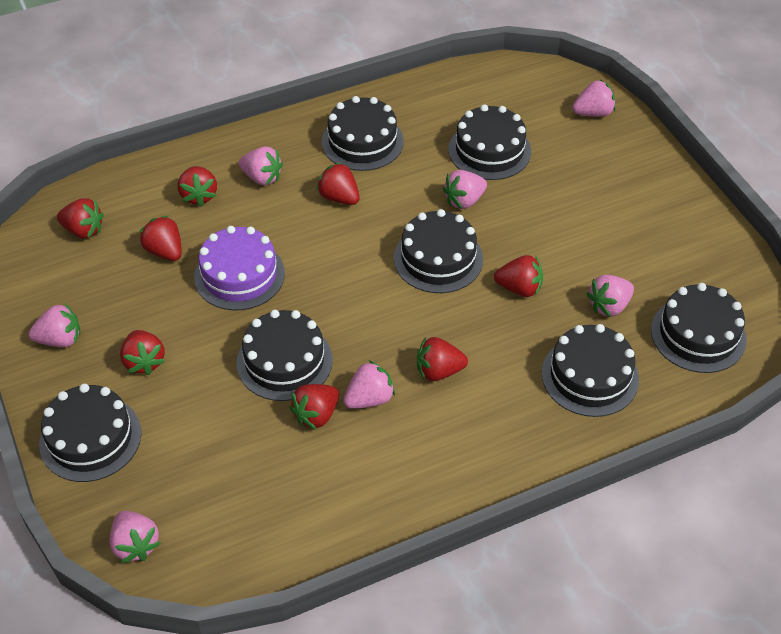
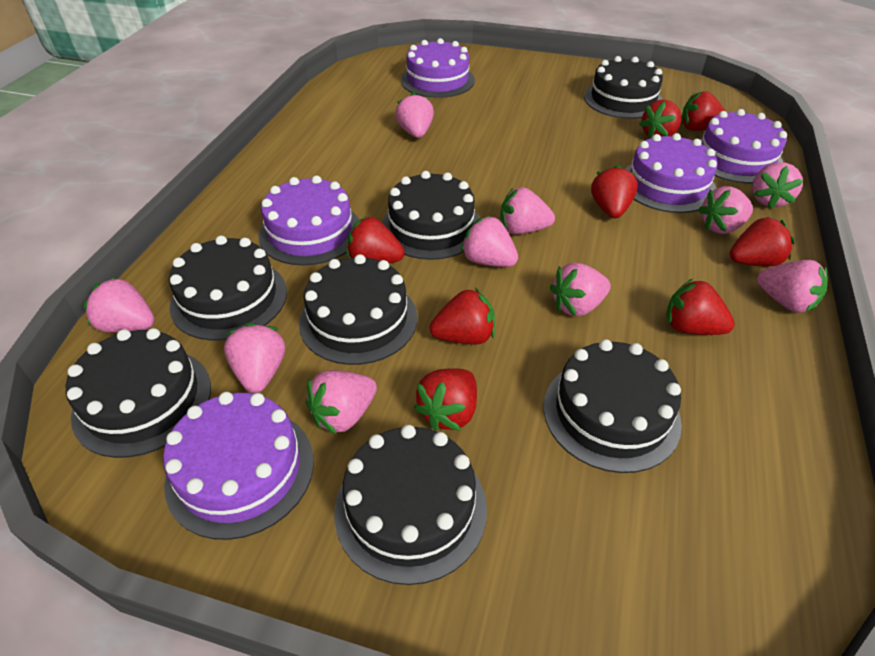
pink strawberry: 7 -> 10
purple cake: 1 -> 5

